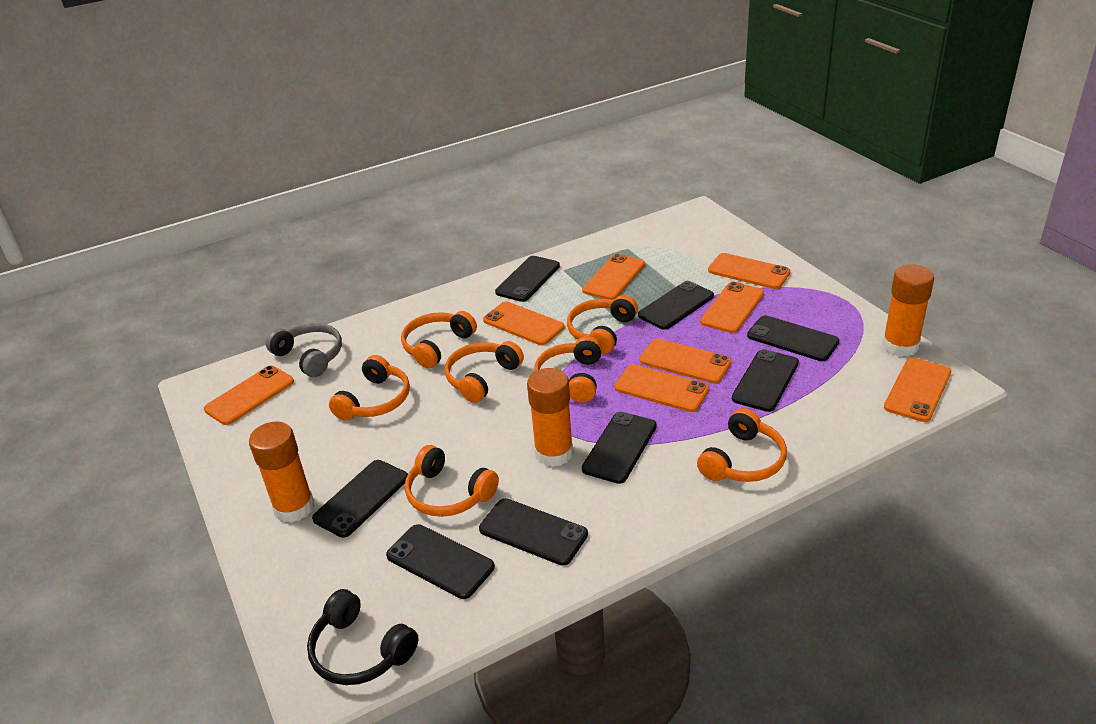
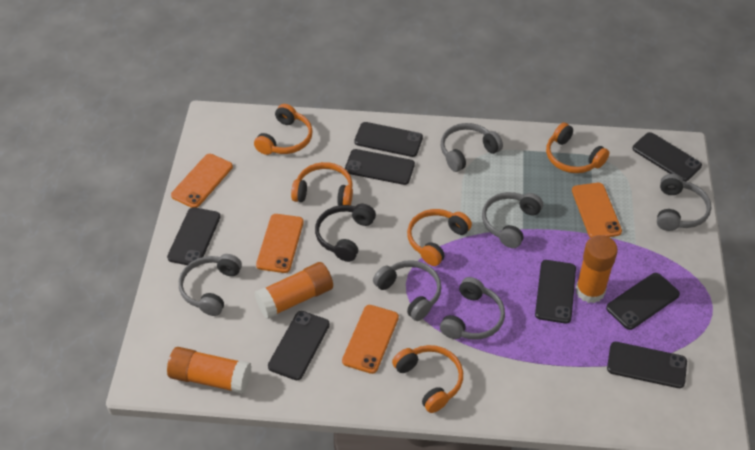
grey headphones: 1 -> 6
orange headphones: 7 -> 5
orange phone: 8 -> 4

